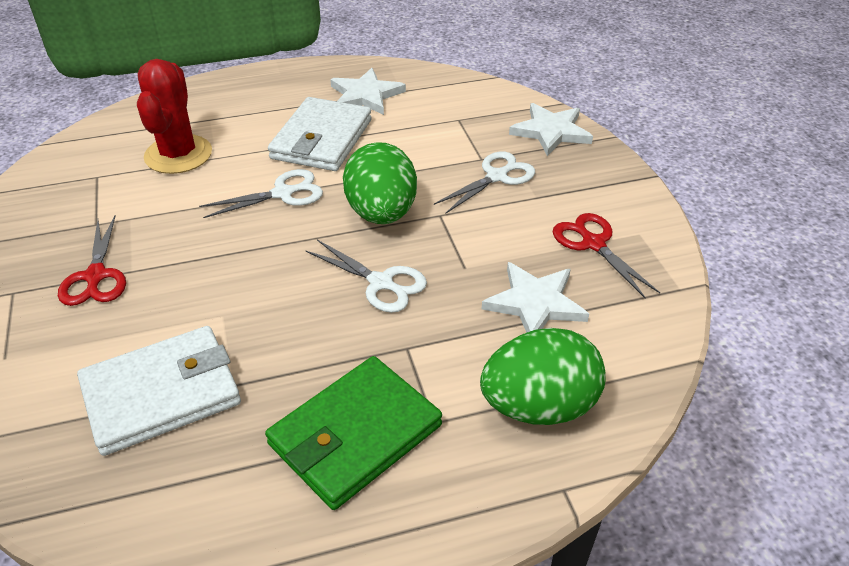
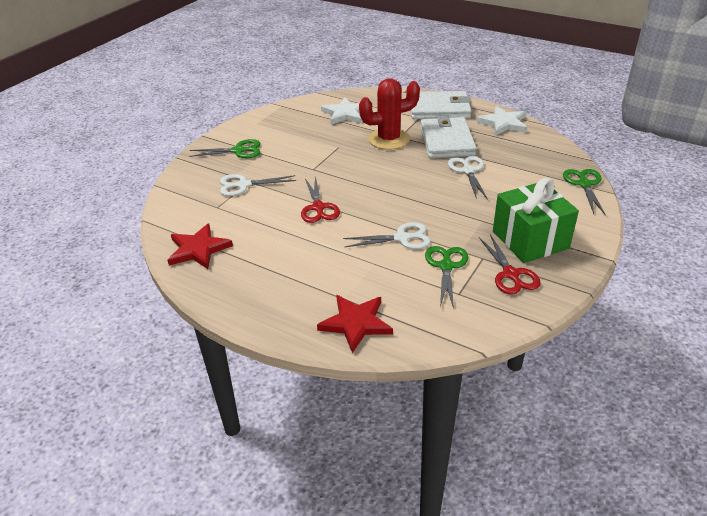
green egg: 2 -> 0
green gift: 0 -> 1
green scissors: 0 -> 3
green wallet: 1 -> 0
red star: 0 -> 2
white star: 3 -> 2

